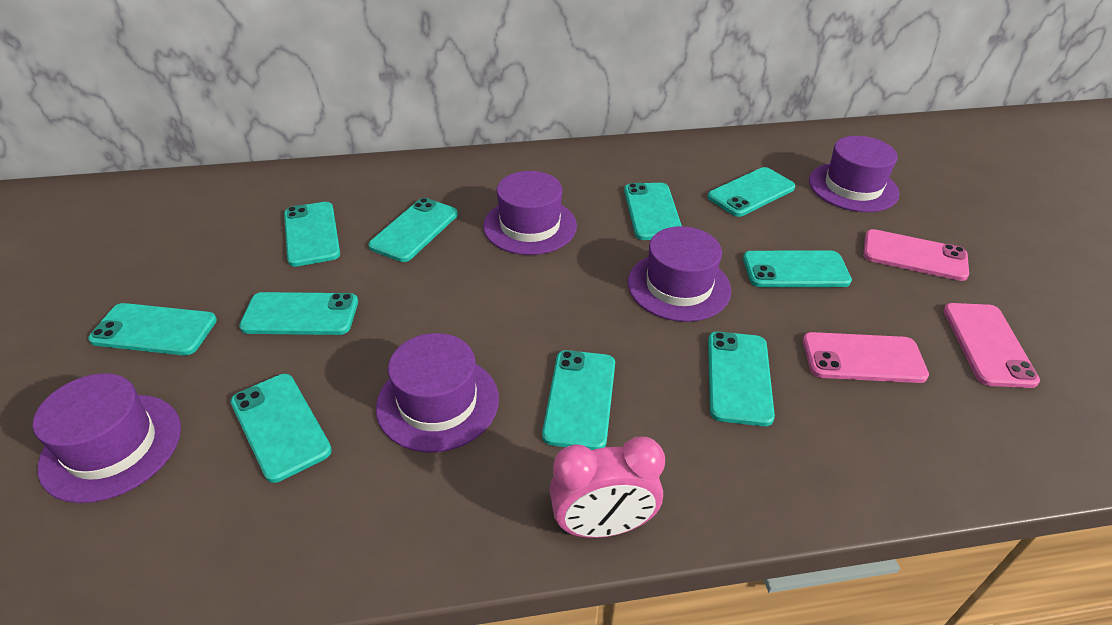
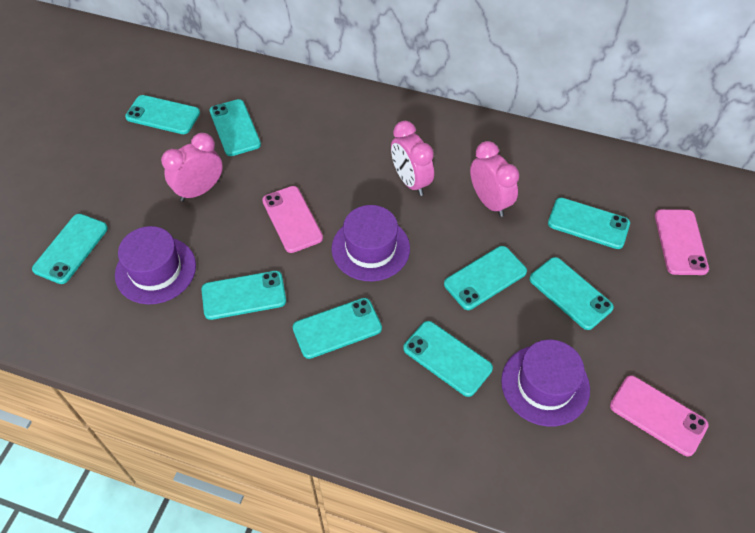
pink clock: 1 -> 3
purple hat: 5 -> 3
turquoise phone: 10 -> 9

